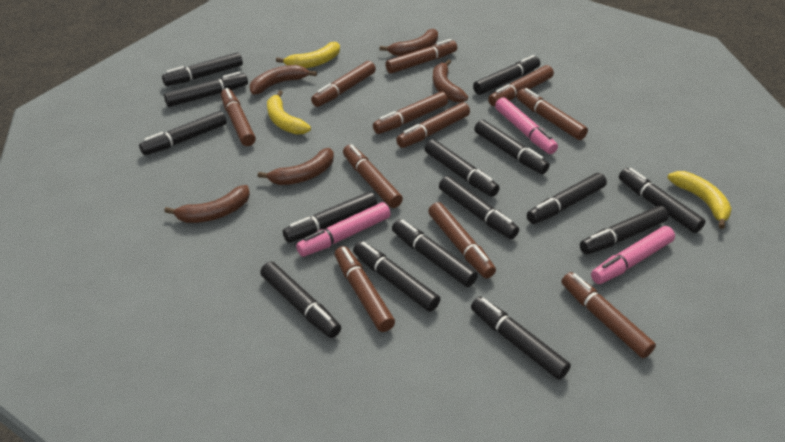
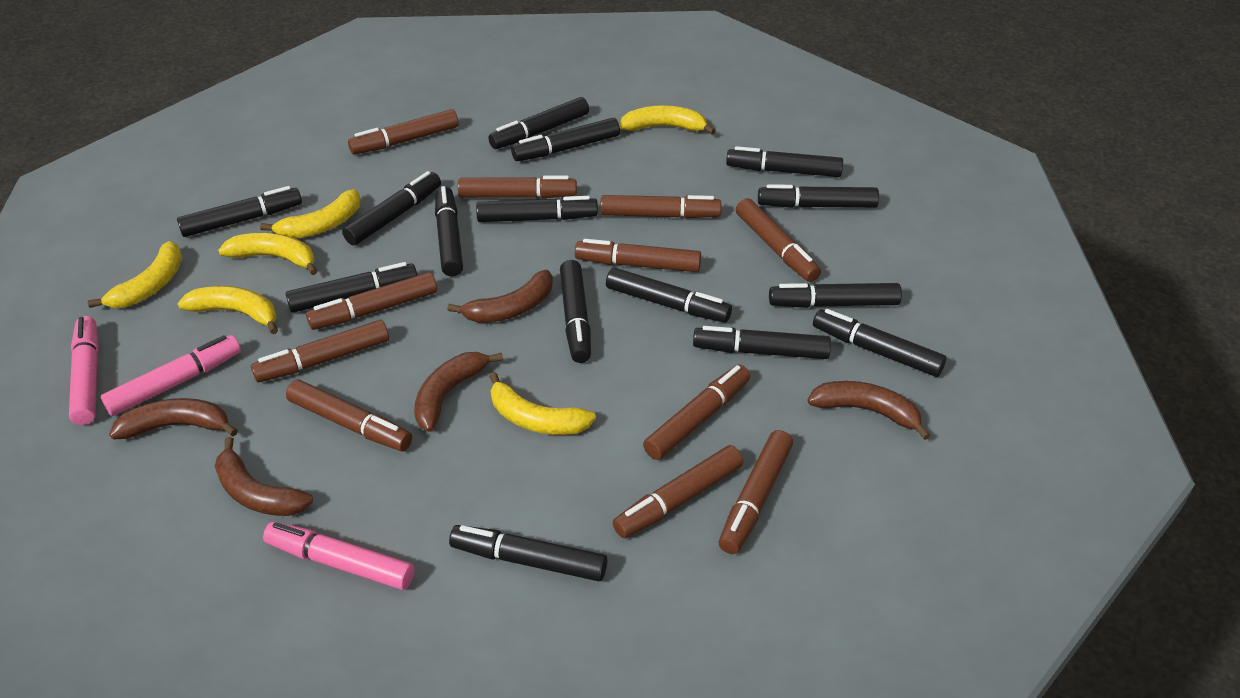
yellow banana: 3 -> 6

